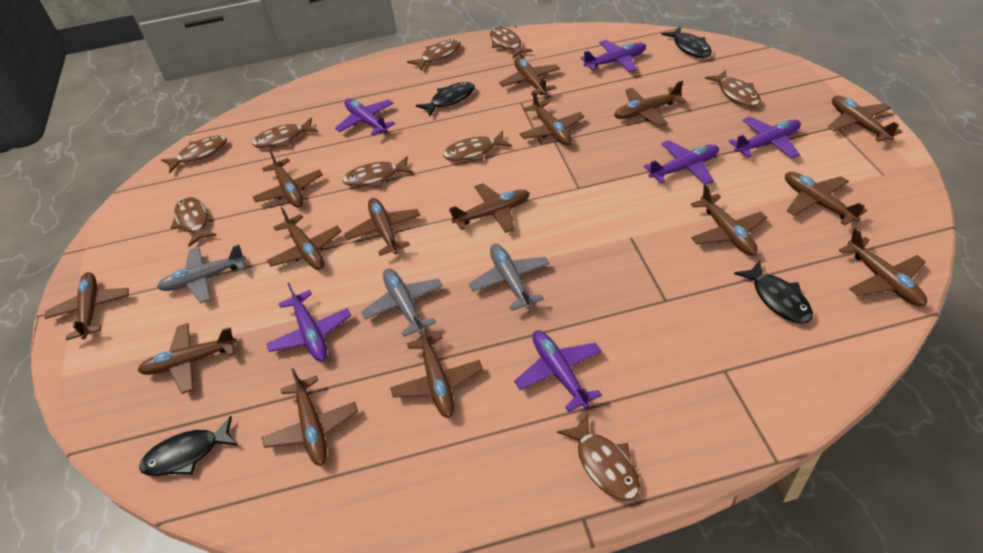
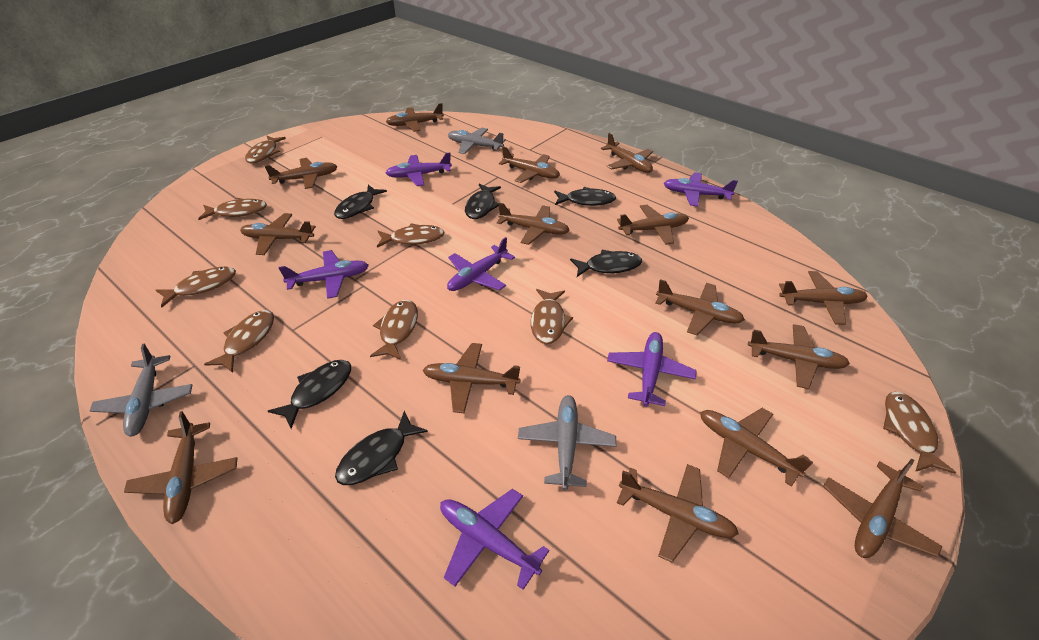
black fish: 4 -> 6
brown fish: 9 -> 8

